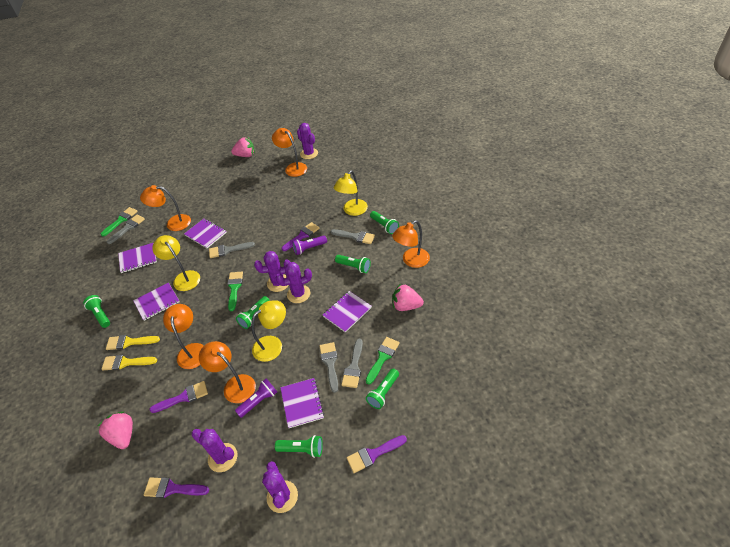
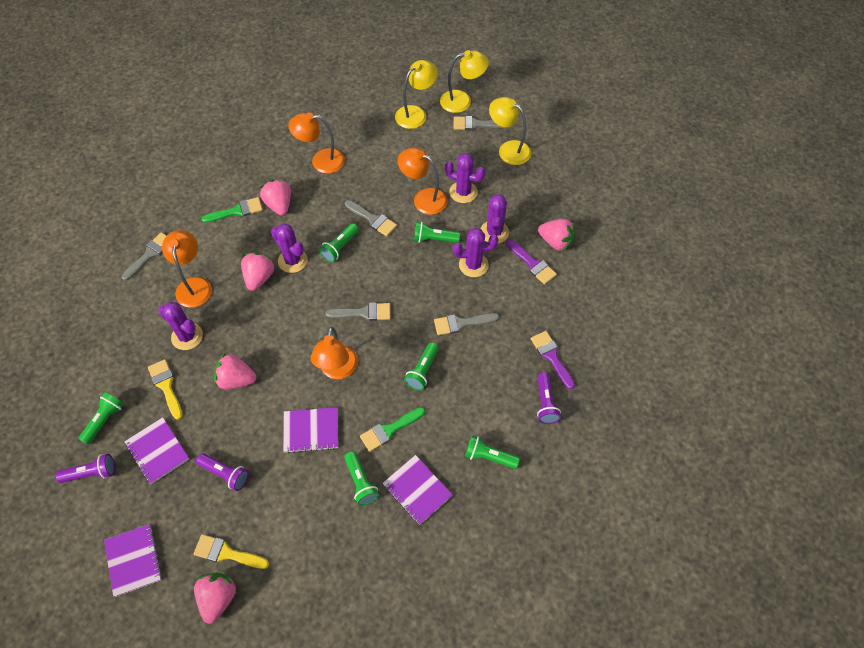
green brush: 3 -> 2
orange lamp: 5 -> 4
pink strawberry: 3 -> 5
purple brush: 4 -> 2
purple flashlight: 2 -> 3
purple notebook: 5 -> 4

